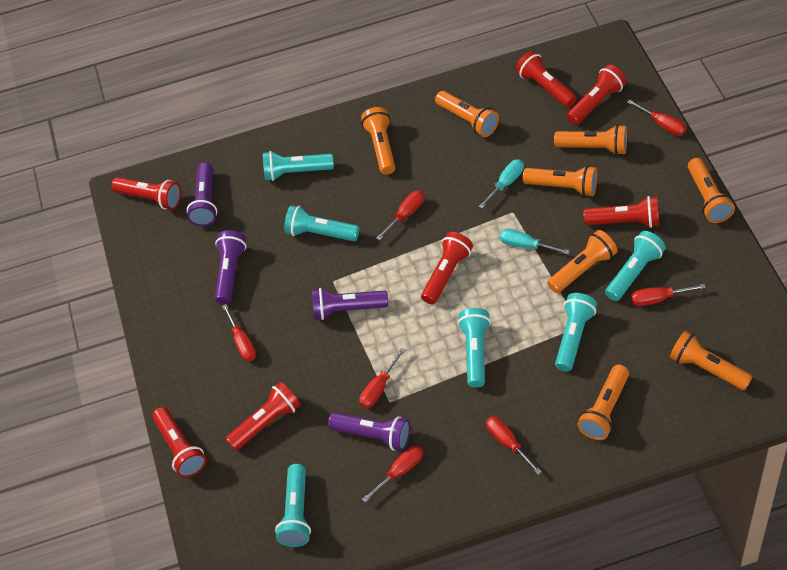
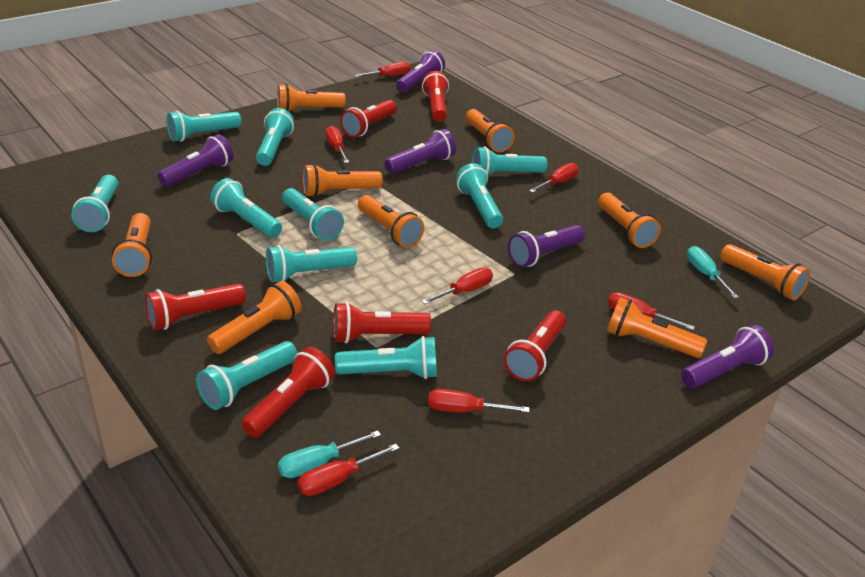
orange flashlight: 8 -> 9
purple flashlight: 4 -> 5
red flashlight: 7 -> 6
turquoise flashlight: 6 -> 10

